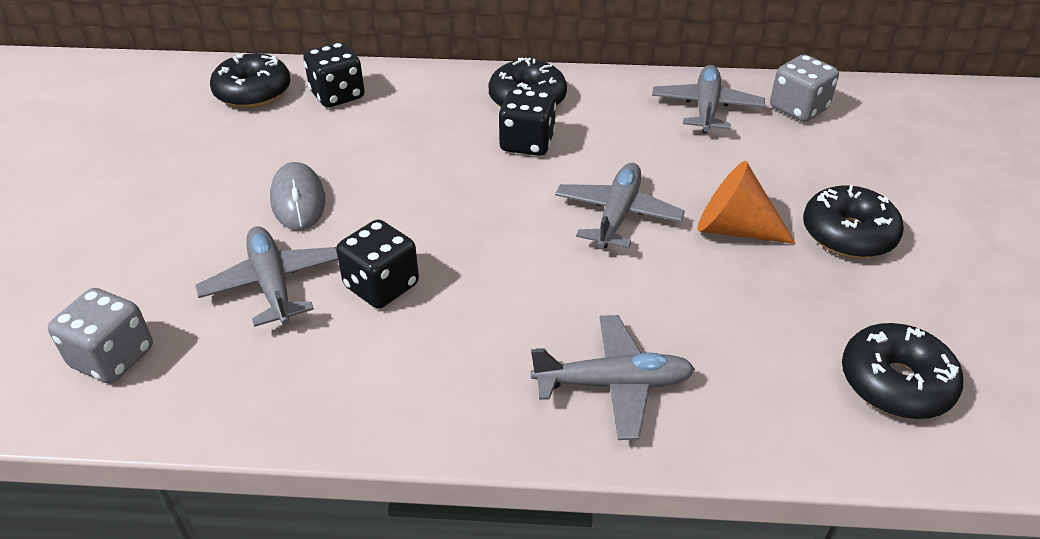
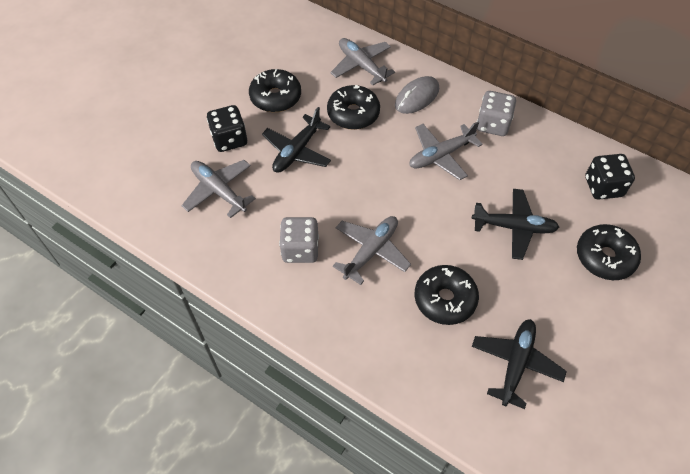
black dice: 3 -> 2
black plane: 0 -> 3
orange cone: 1 -> 0

